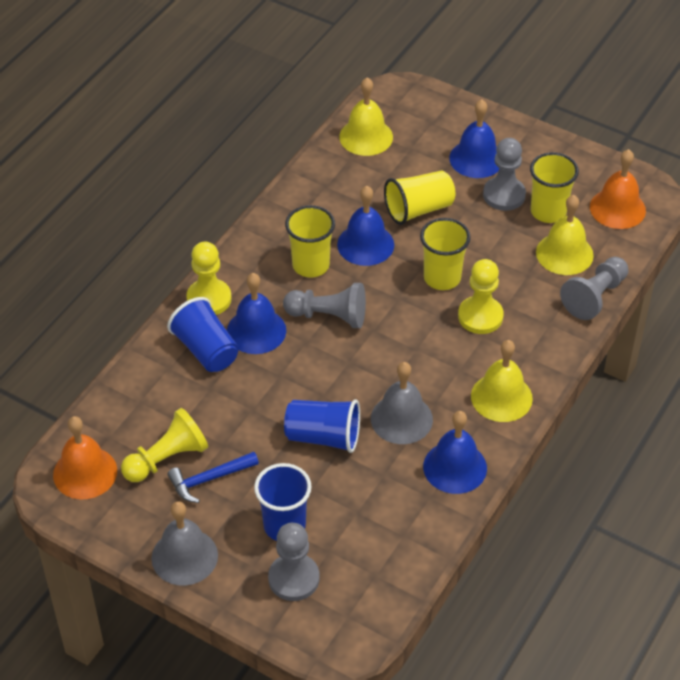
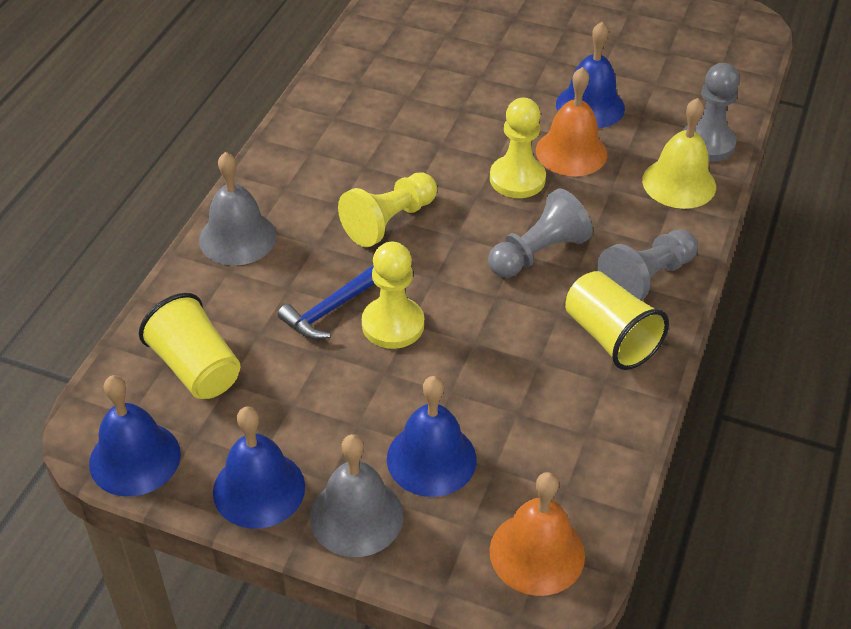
blue cup: 3 -> 0
grey pawn: 4 -> 3
yellow bell: 3 -> 1
yellow cup: 4 -> 2

